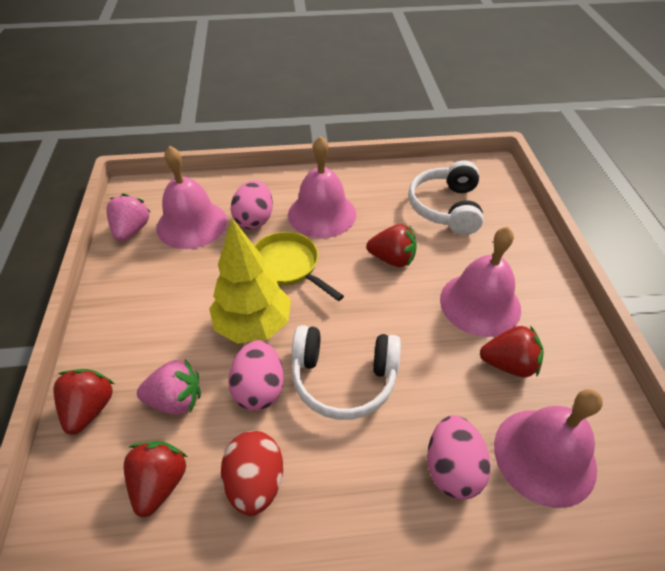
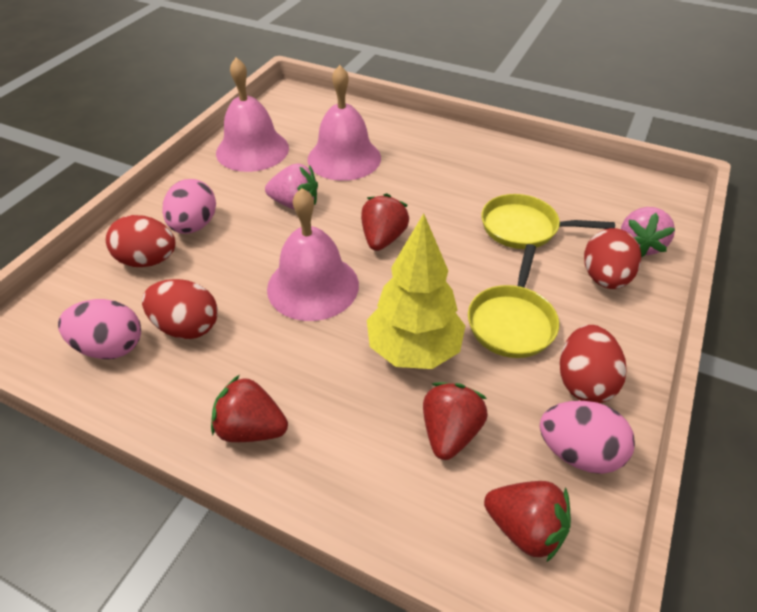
pink bell: 4 -> 3
red egg: 1 -> 4
white headphones: 2 -> 0
yellow pan: 1 -> 2

